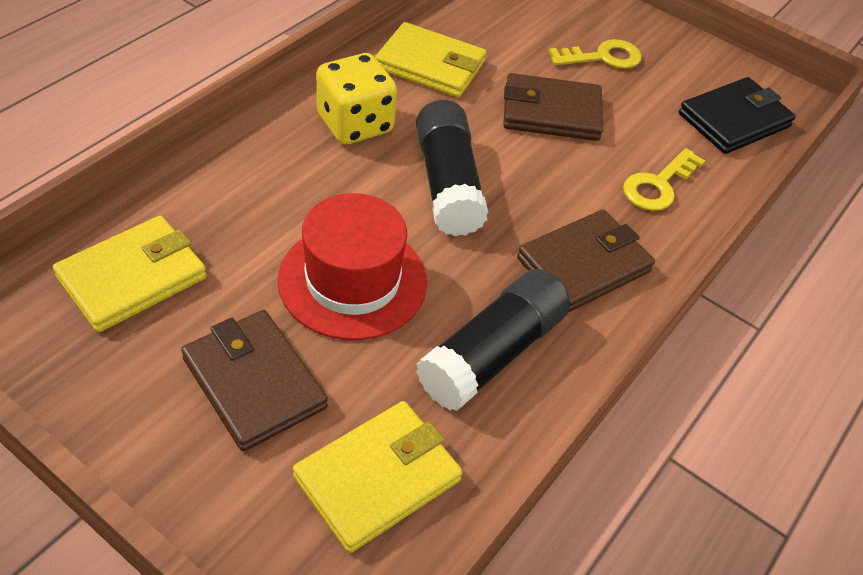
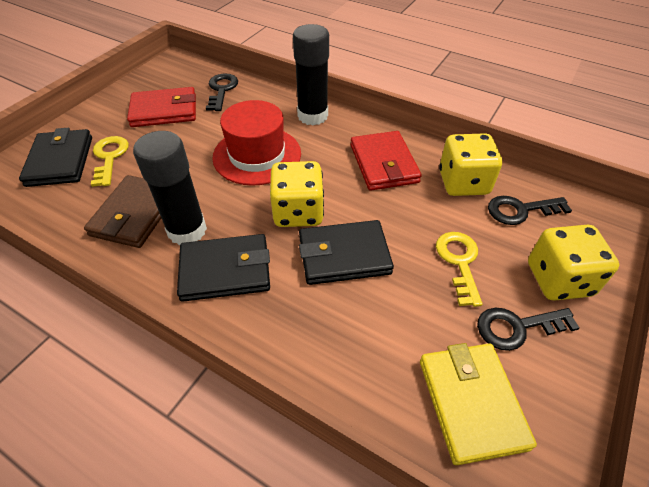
black key: 0 -> 3
black wallet: 1 -> 3
brown wallet: 3 -> 1
red wallet: 0 -> 2
yellow dice: 1 -> 3
yellow wallet: 3 -> 1

